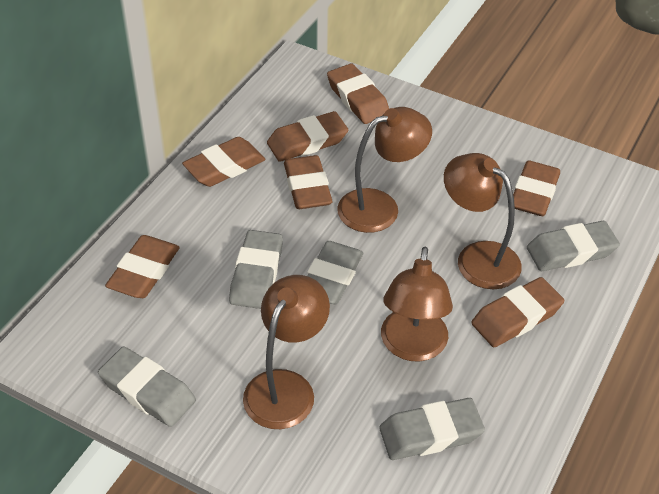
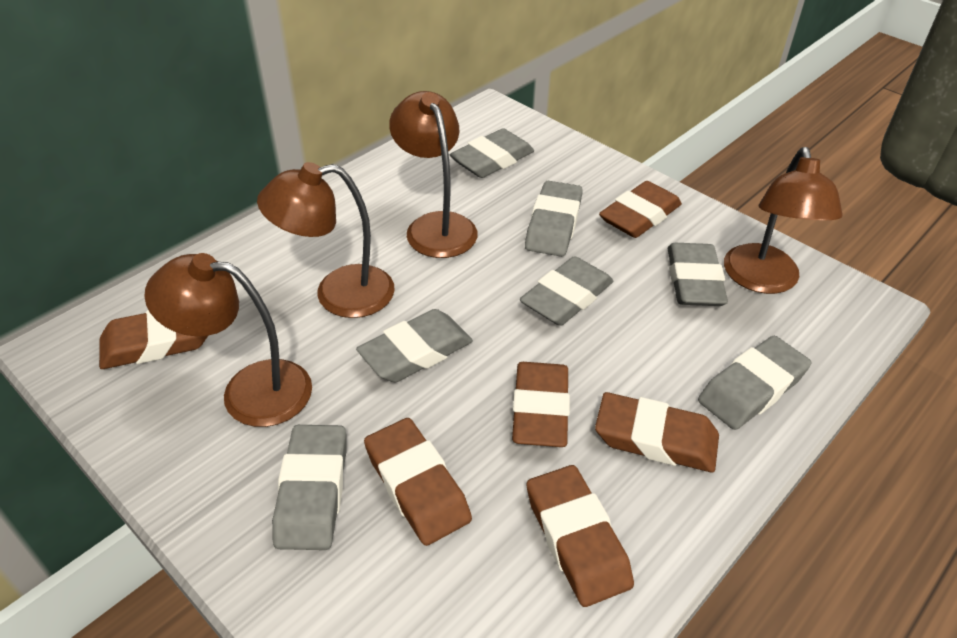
brown eraser: 7 -> 6
grey eraser: 5 -> 7

